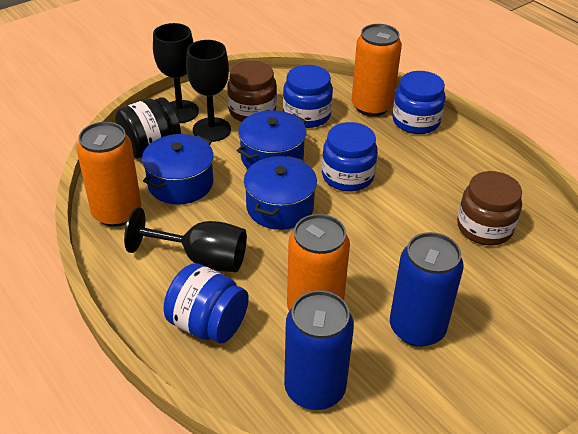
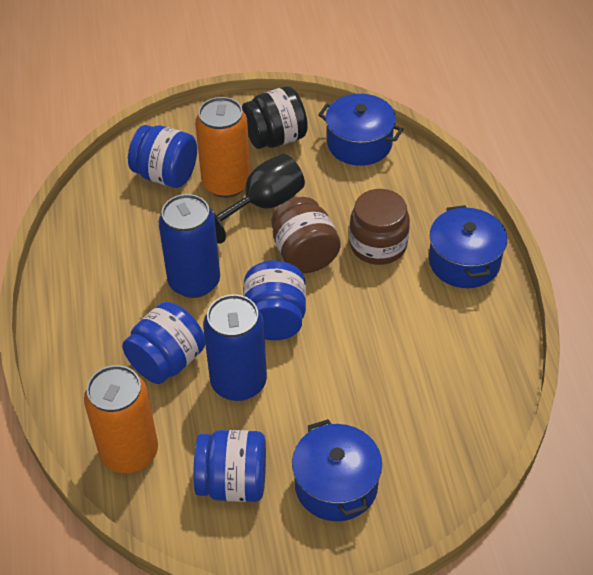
black goblet: 3 -> 1
orange can: 3 -> 2

